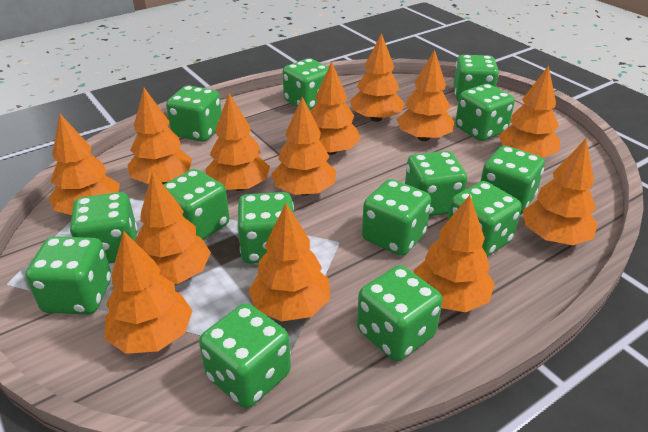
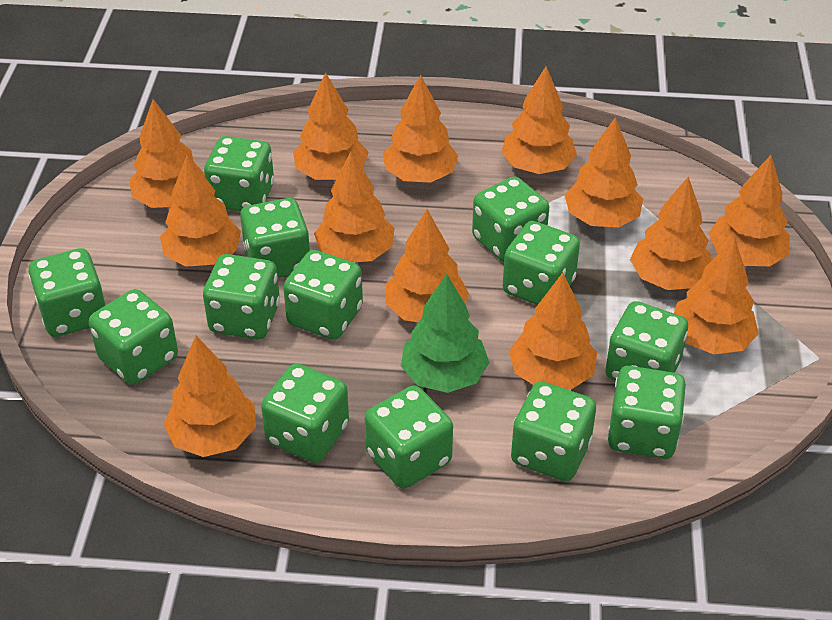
green dice: 14 -> 13
green tree: 0 -> 1

